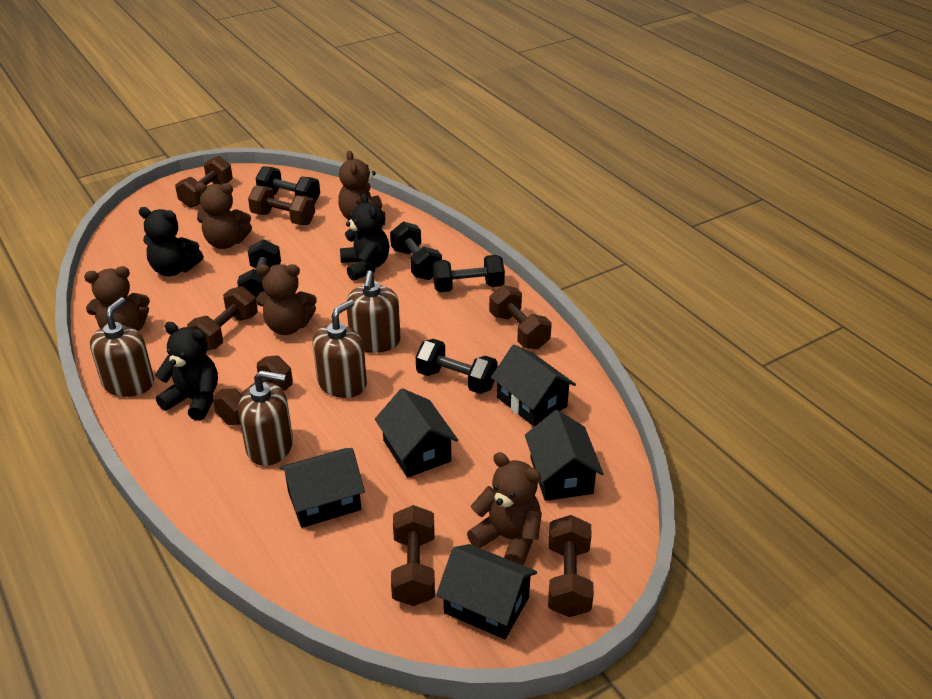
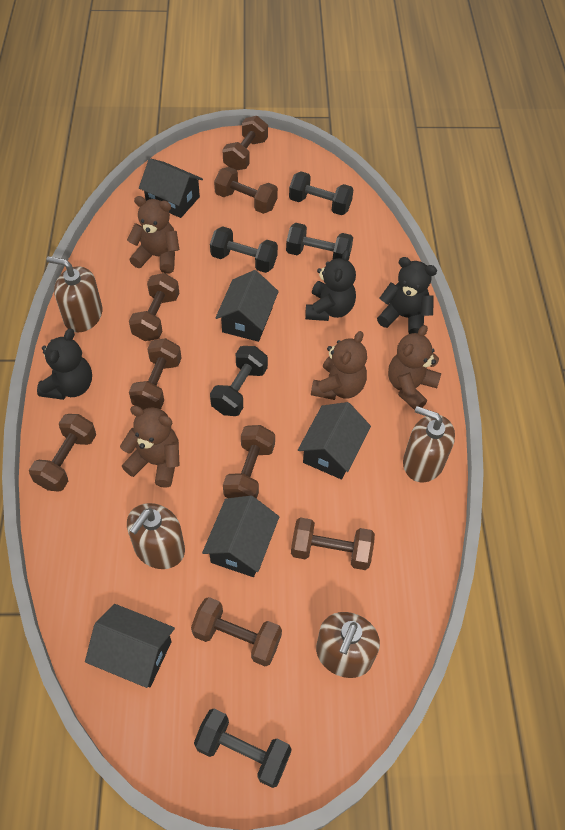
brown dumbbell: 7 -> 8
brown teddy bear: 5 -> 4

